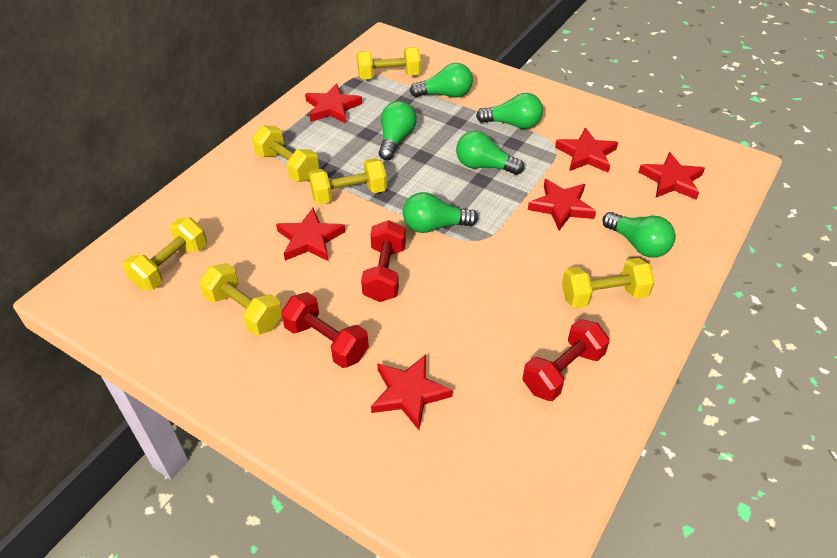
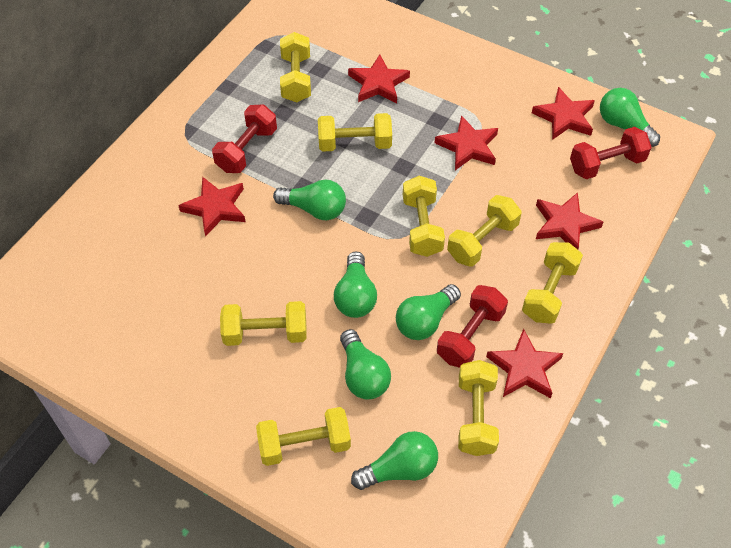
yellow dumbbell: 6 -> 8

